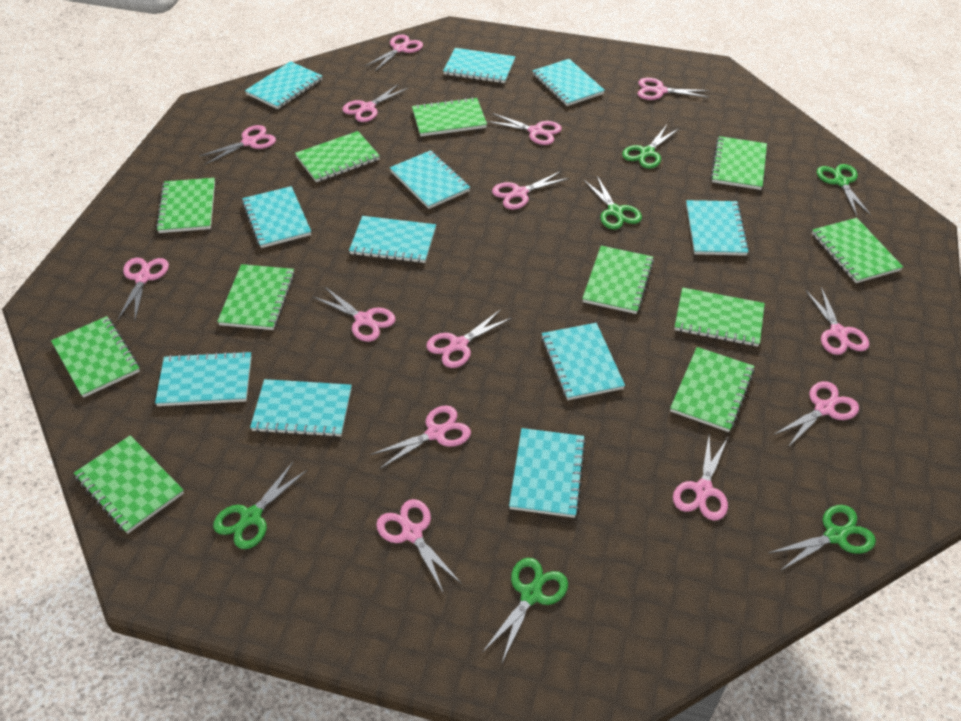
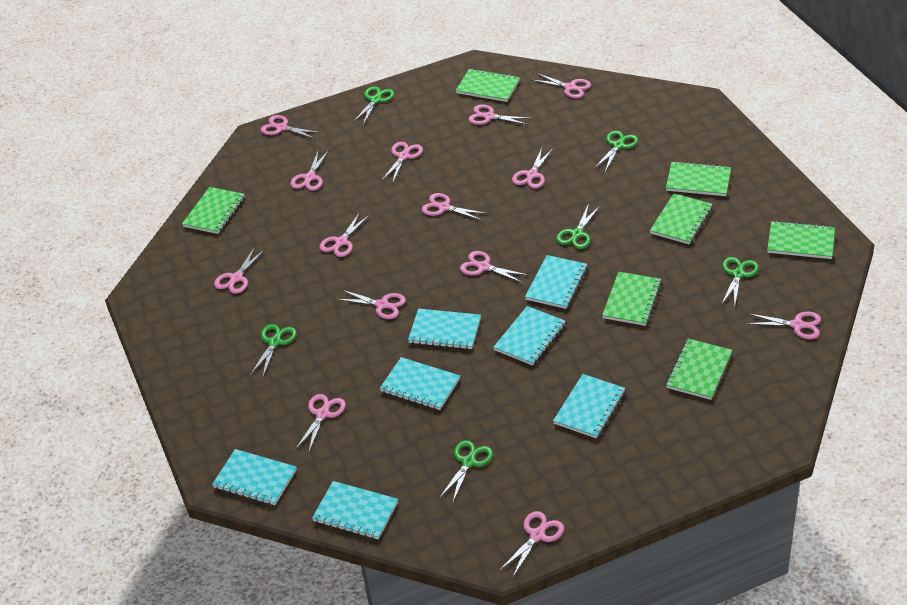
green notebook: 11 -> 7
turquoise notebook: 11 -> 7

